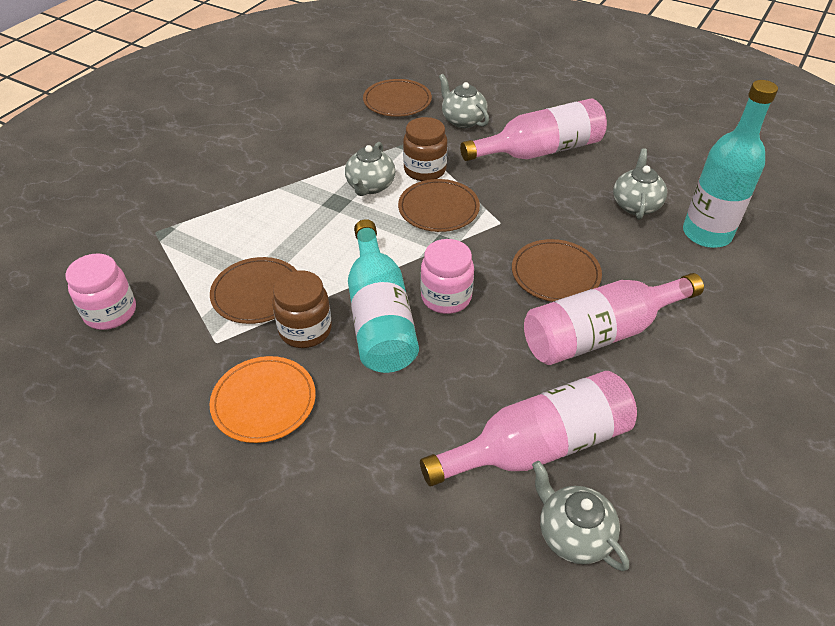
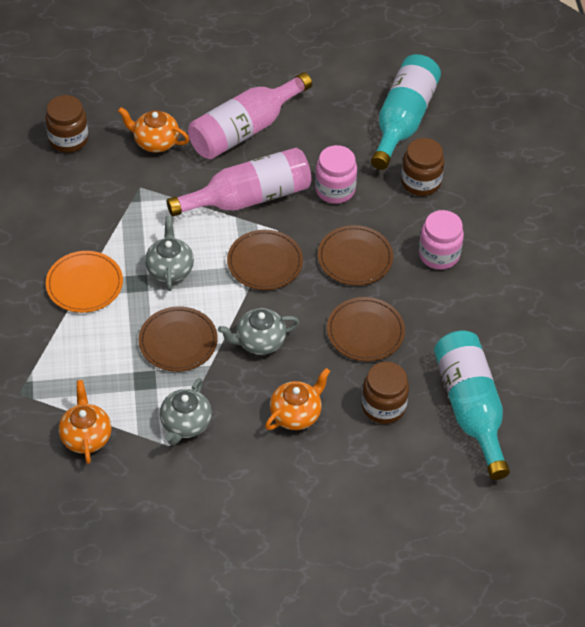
brown jar: 2 -> 3
grey teapot: 4 -> 3
orange teapot: 0 -> 3
pink bottle: 3 -> 2

